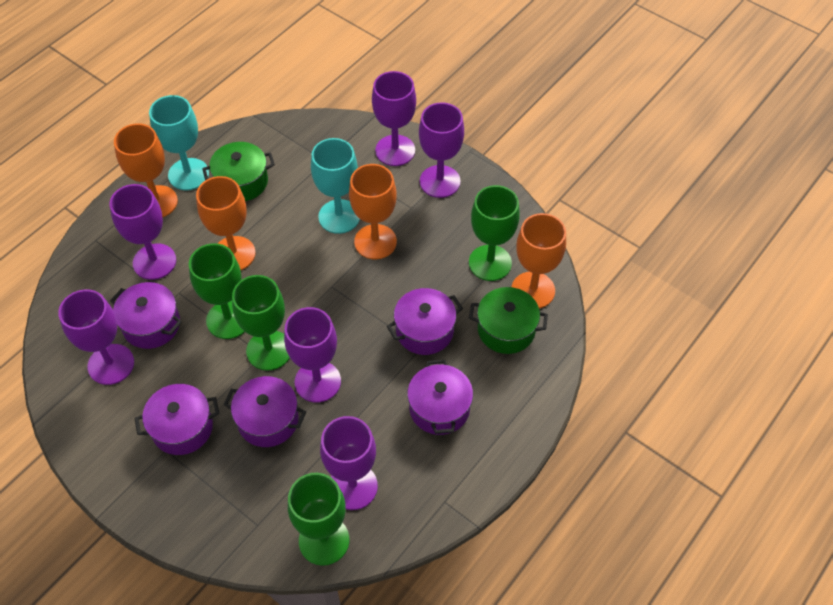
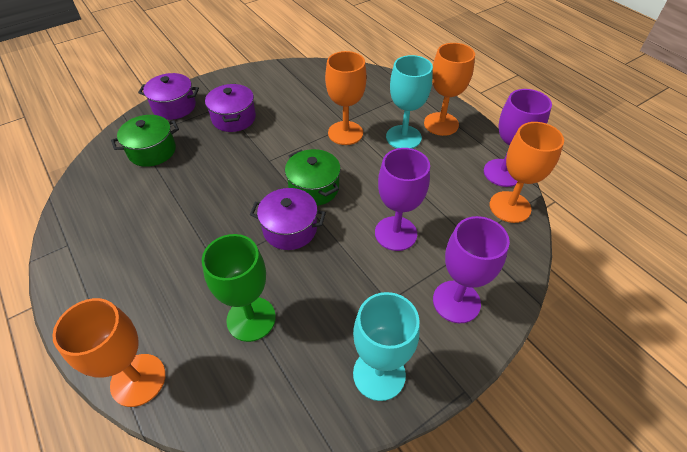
green goblet: 4 -> 1
purple goblet: 6 -> 3
purple pot: 5 -> 3

